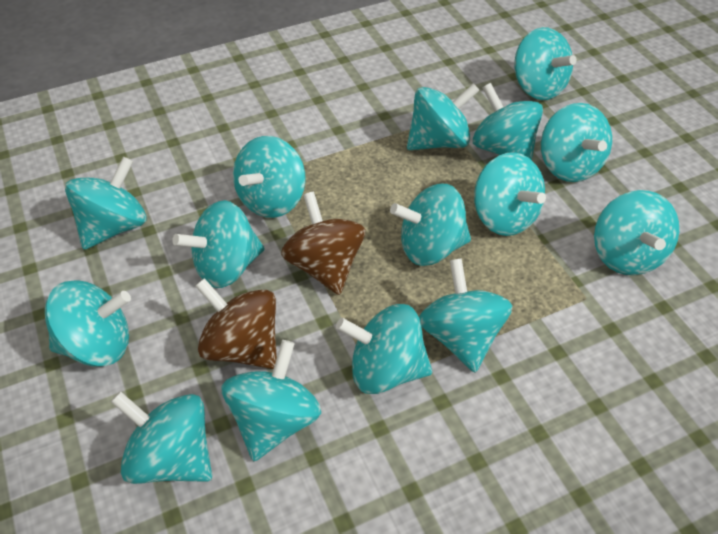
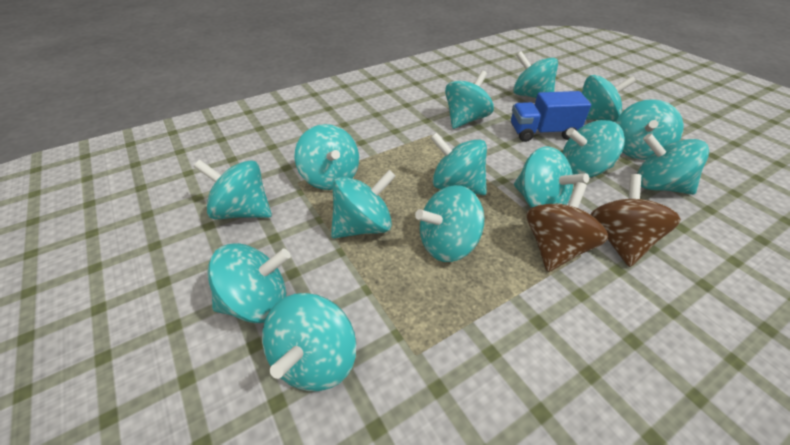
blue truck: 0 -> 1
turquoise spinning top: 15 -> 14

